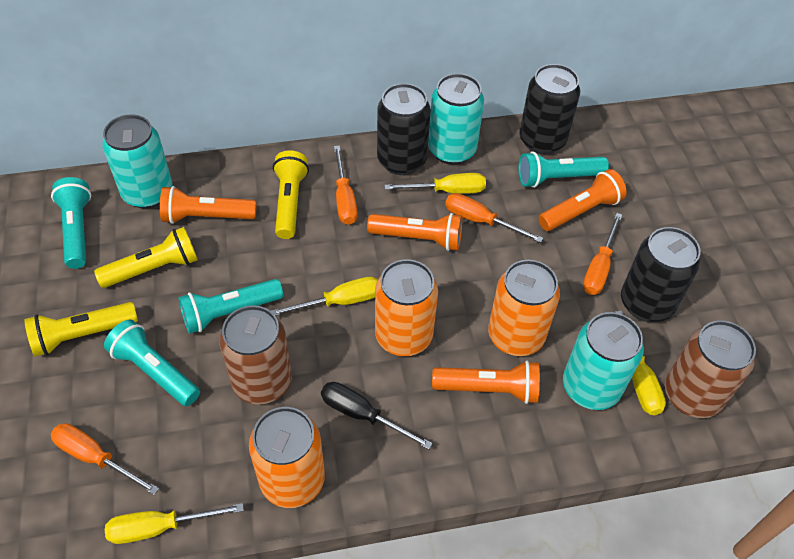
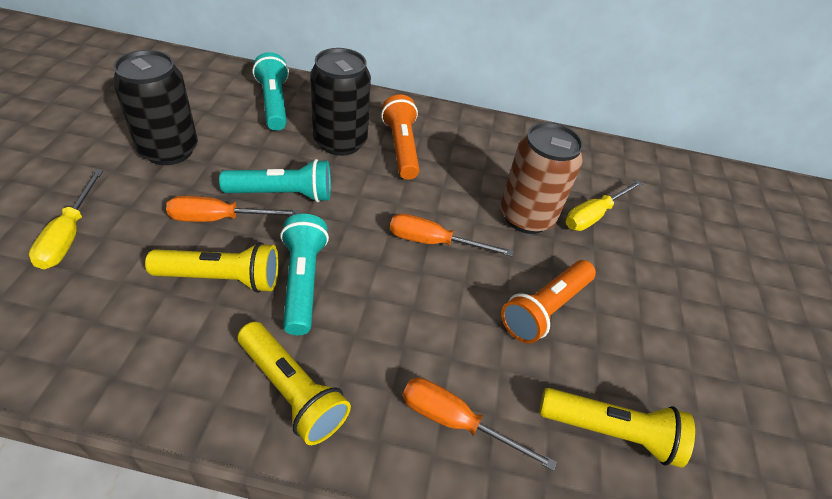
black can: 3 -> 2
black screwdriver: 1 -> 0
brown can: 2 -> 1
orange can: 3 -> 0
orange flashlight: 4 -> 2
orange screwdriver: 4 -> 3
turquoise can: 3 -> 0
turquoise flashlight: 4 -> 3
yellow screwdriver: 4 -> 2

